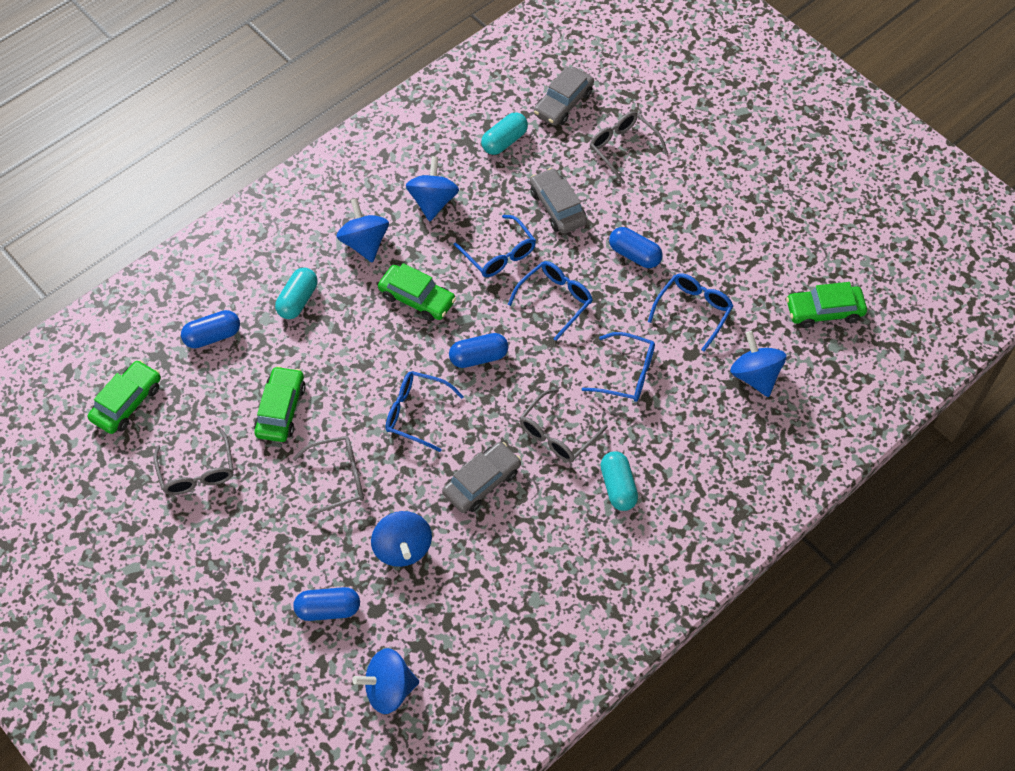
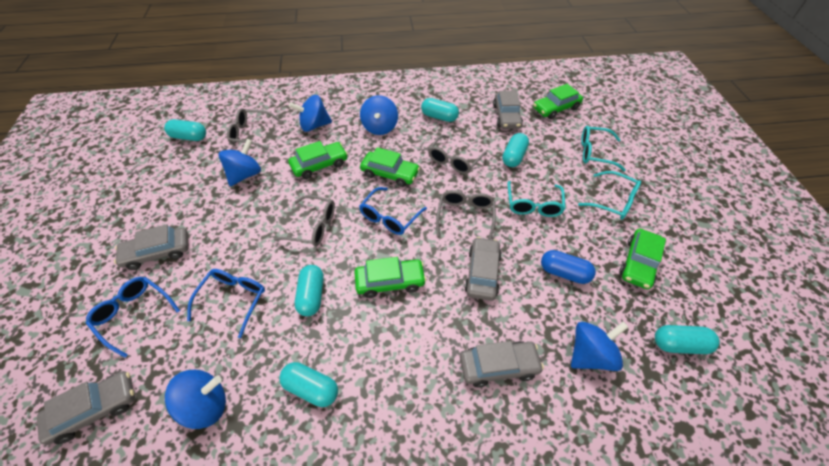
blue capsule: 4 -> 1
blue glasses: 5 -> 3
green car: 4 -> 5
grey car: 3 -> 5
turquoise capsule: 3 -> 6
turquoise glasses: 0 -> 3

